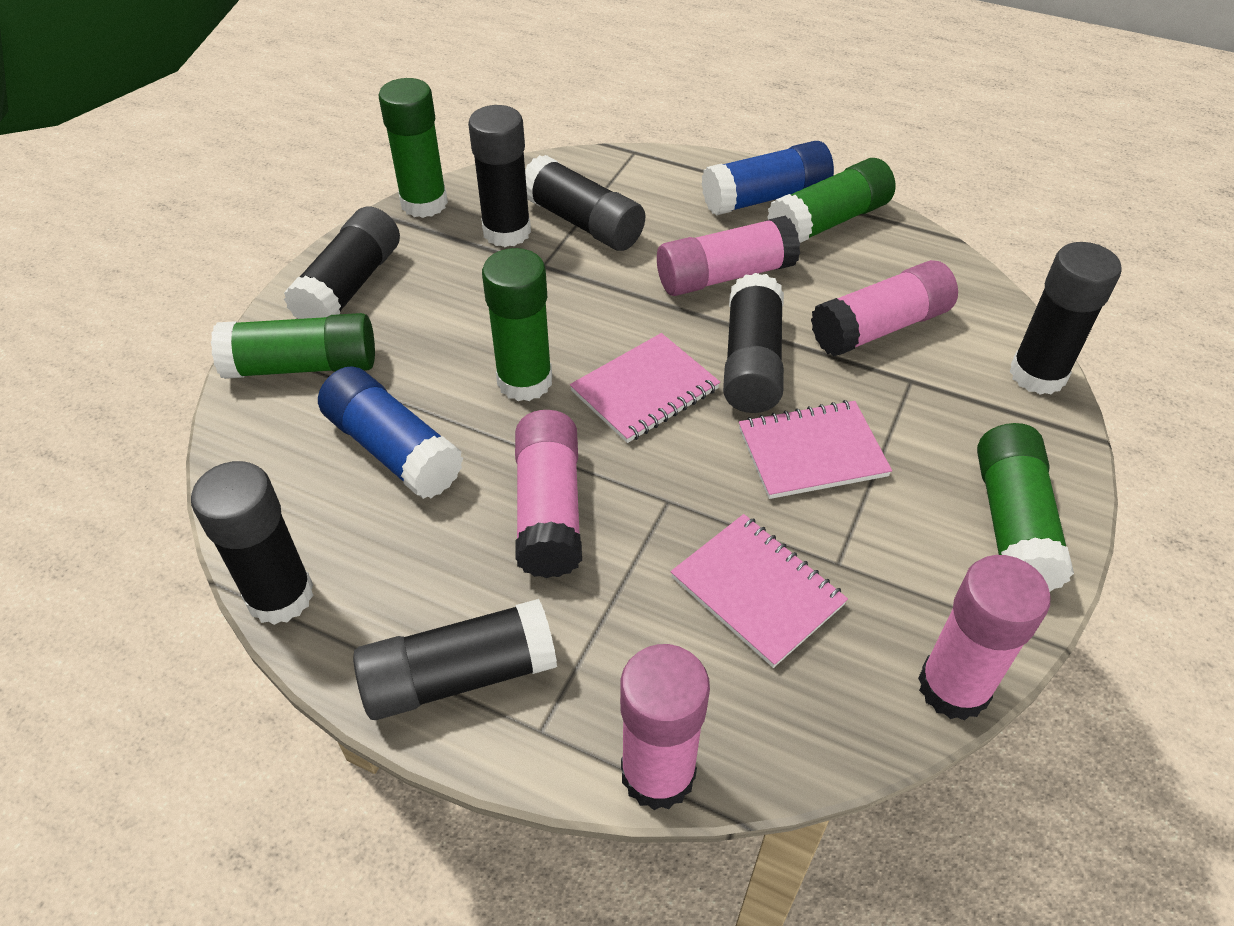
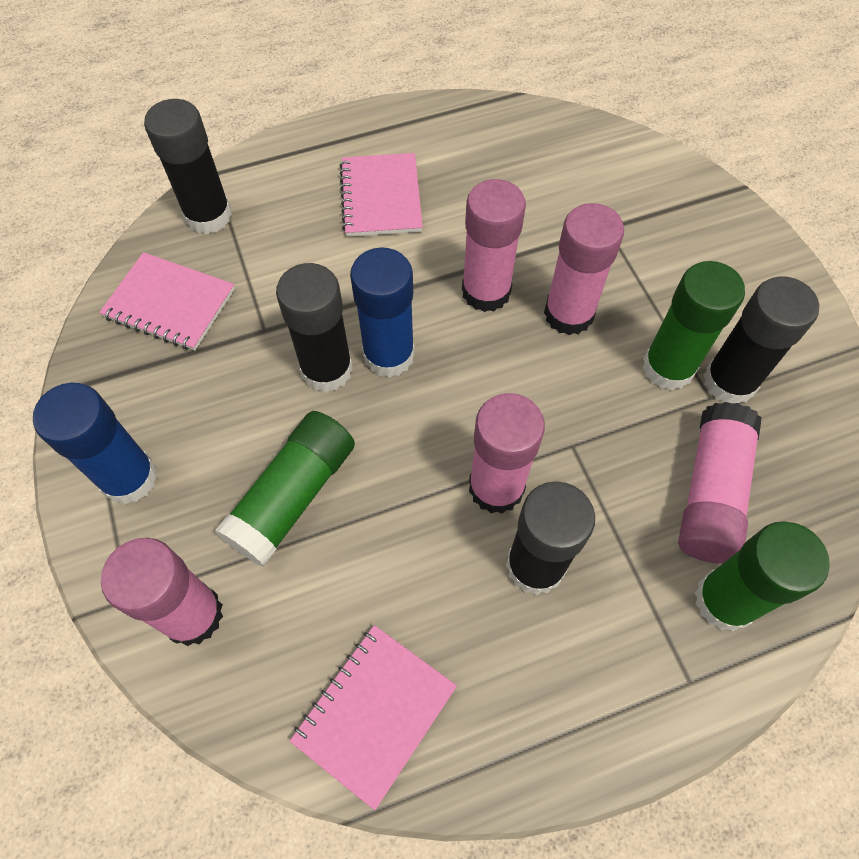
black glue stick: 7 -> 4
green glue stick: 5 -> 3

